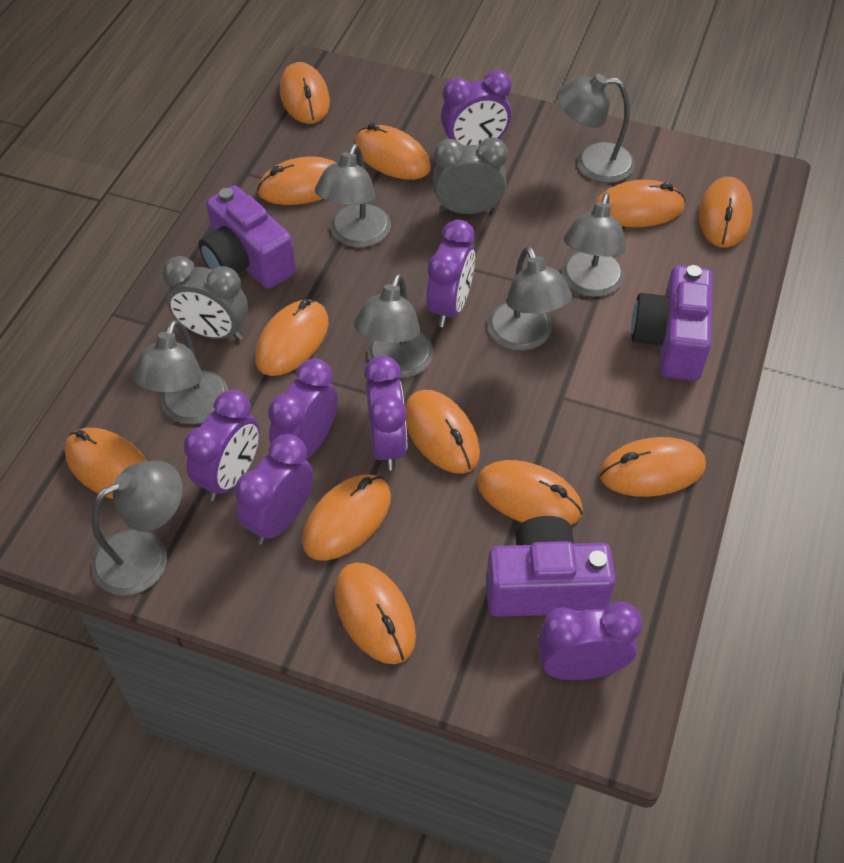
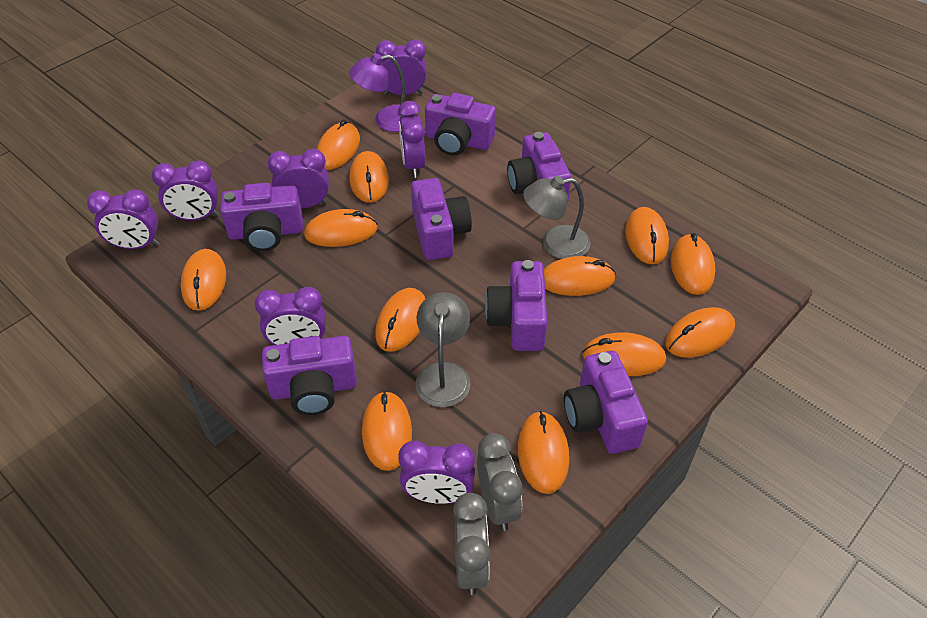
grey lamp: 7 -> 2
purple camera: 3 -> 7
purple lamp: 0 -> 1

